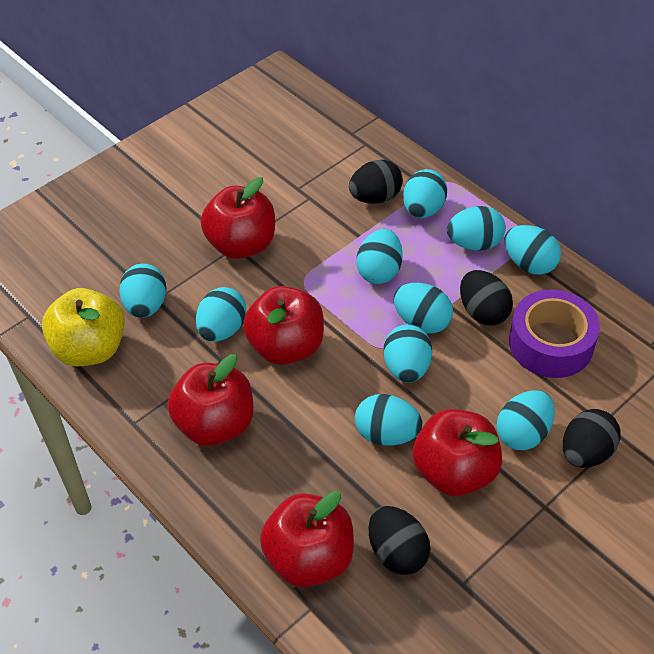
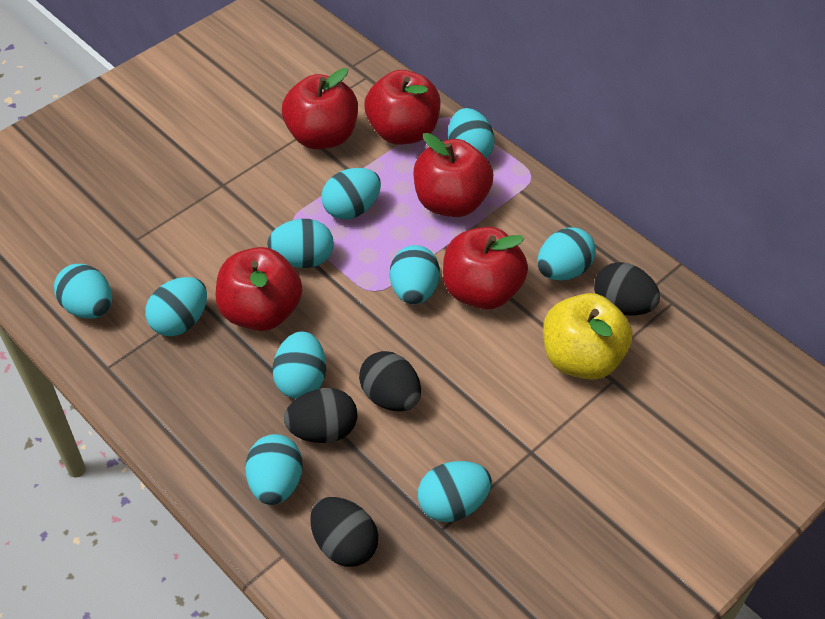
purple tape: 1 -> 0

